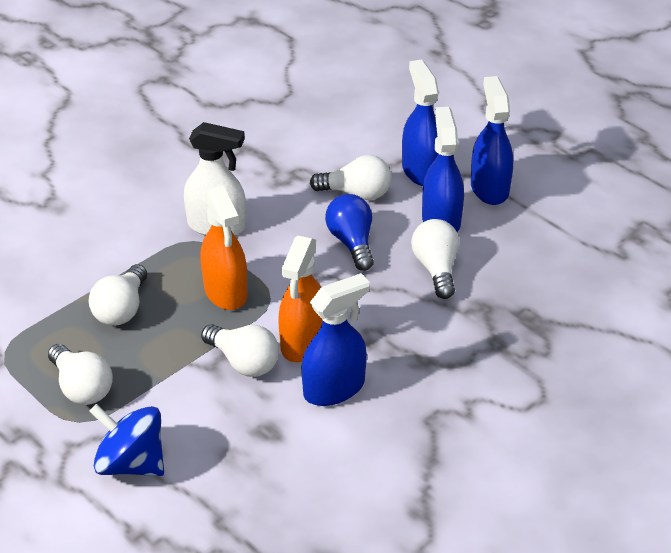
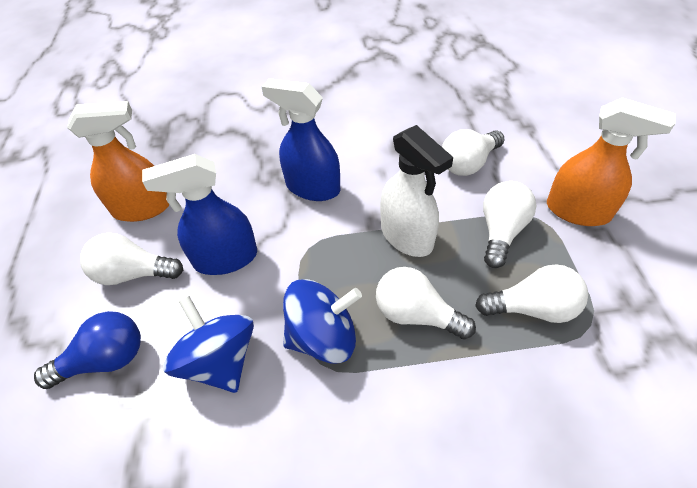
blue spinning top: 1 -> 2
blue spray bottle: 4 -> 2

